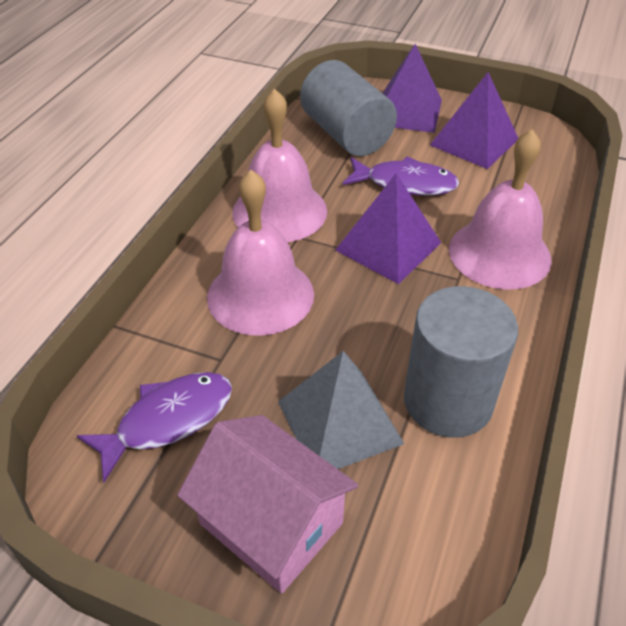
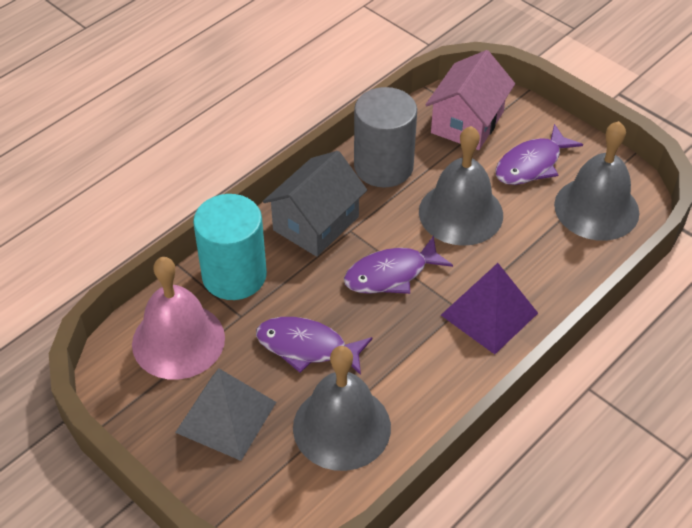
grey bell: 0 -> 3
grey cylinder: 2 -> 1
grey house: 0 -> 1
pink bell: 3 -> 1
purple fish: 2 -> 3
purple pyramid: 3 -> 1
turquoise cylinder: 0 -> 1

